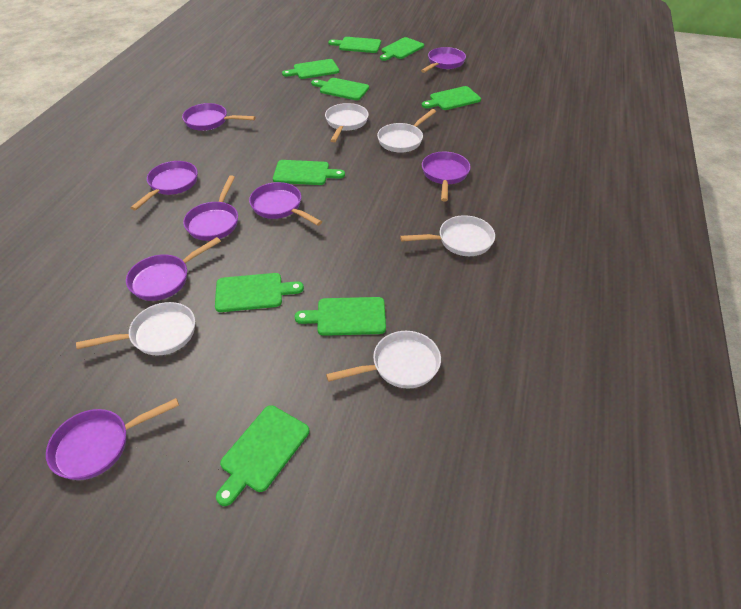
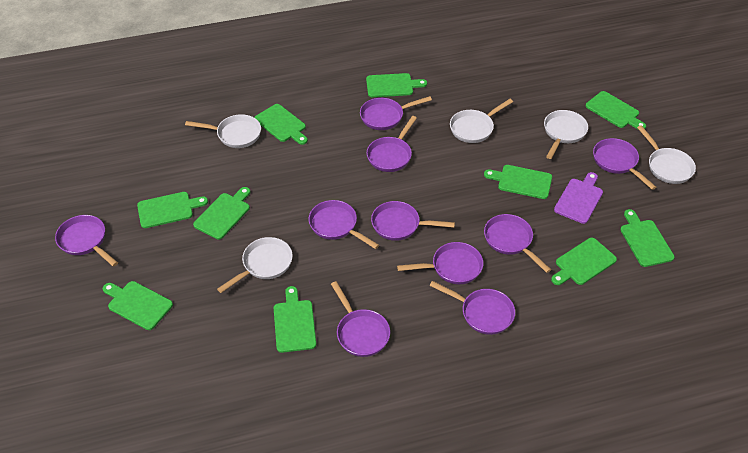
green cutting board: 9 -> 10
purple cutting board: 0 -> 1
purple pan: 8 -> 10

